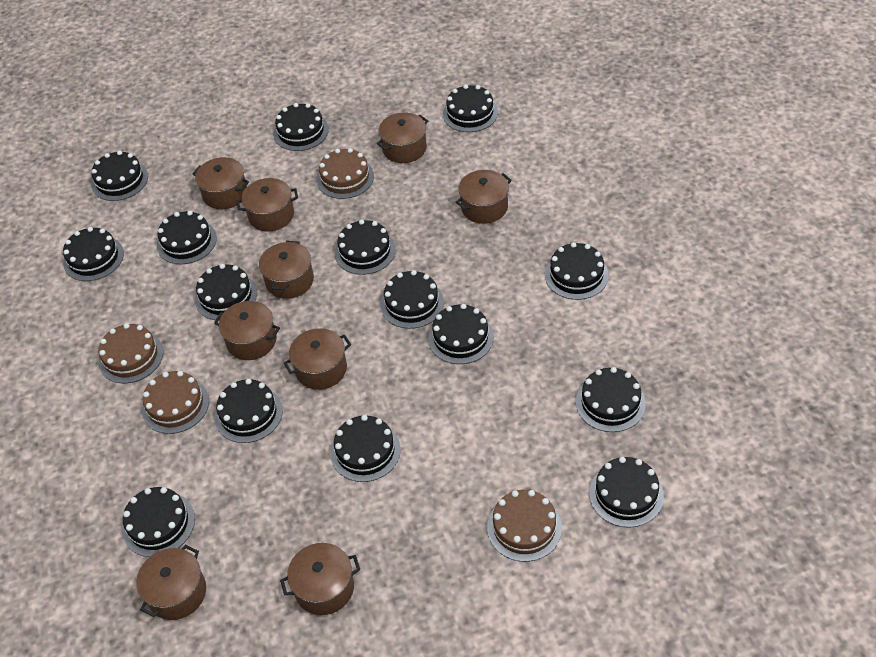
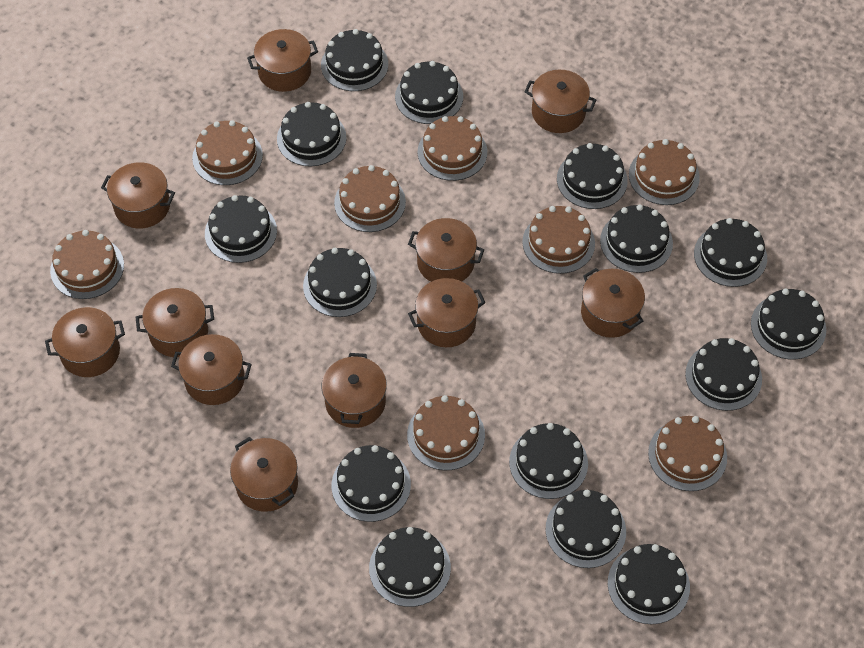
brown cake: 4 -> 8
brown pot: 9 -> 11

